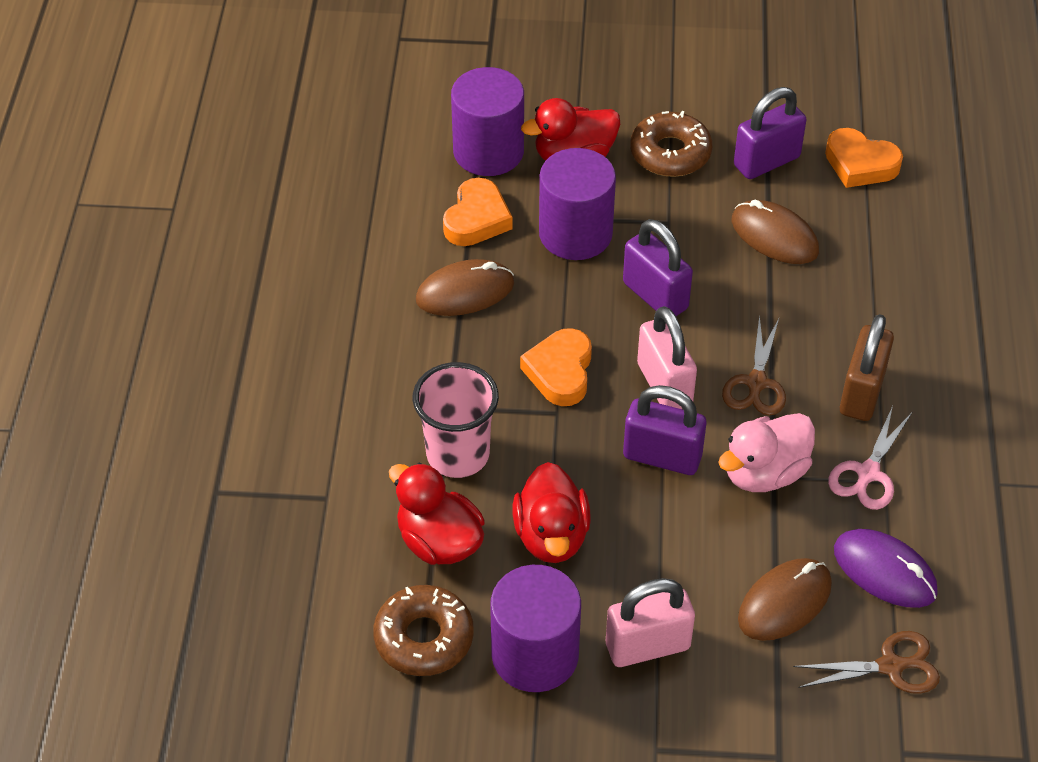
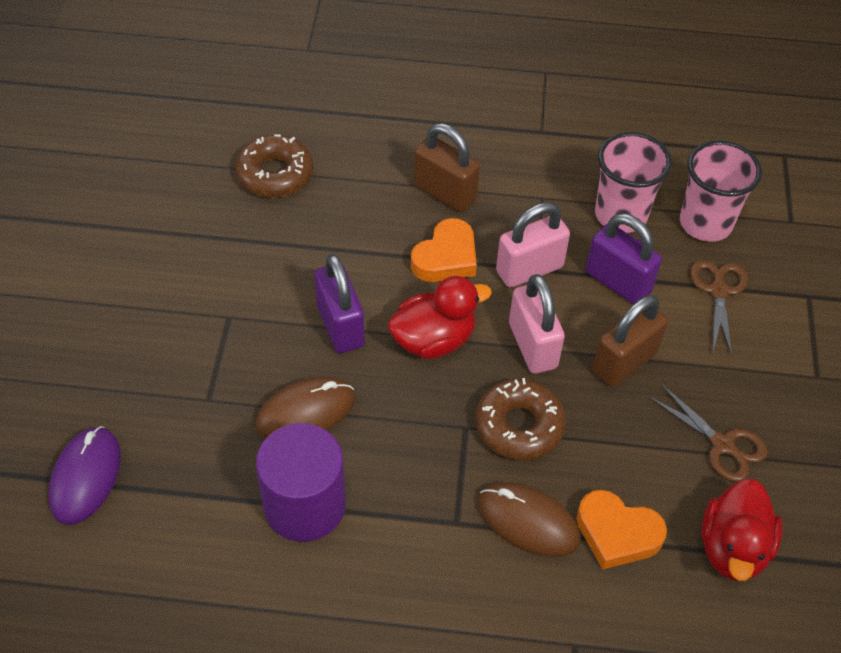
brown mouse: 3 -> 2
brown padlock: 1 -> 2
orange heart: 3 -> 2
pink cup: 1 -> 2
pink duck: 1 -> 0
pink scissors: 1 -> 0
purple cylinder: 3 -> 1
purple padlock: 3 -> 2
red duck: 3 -> 2

